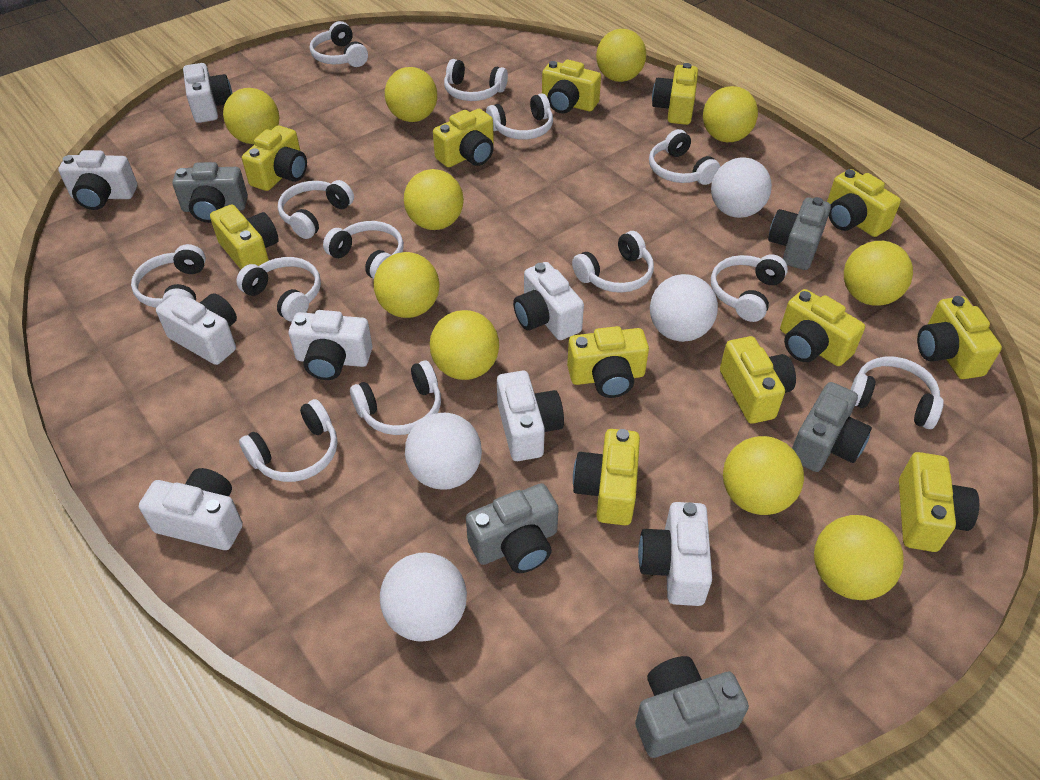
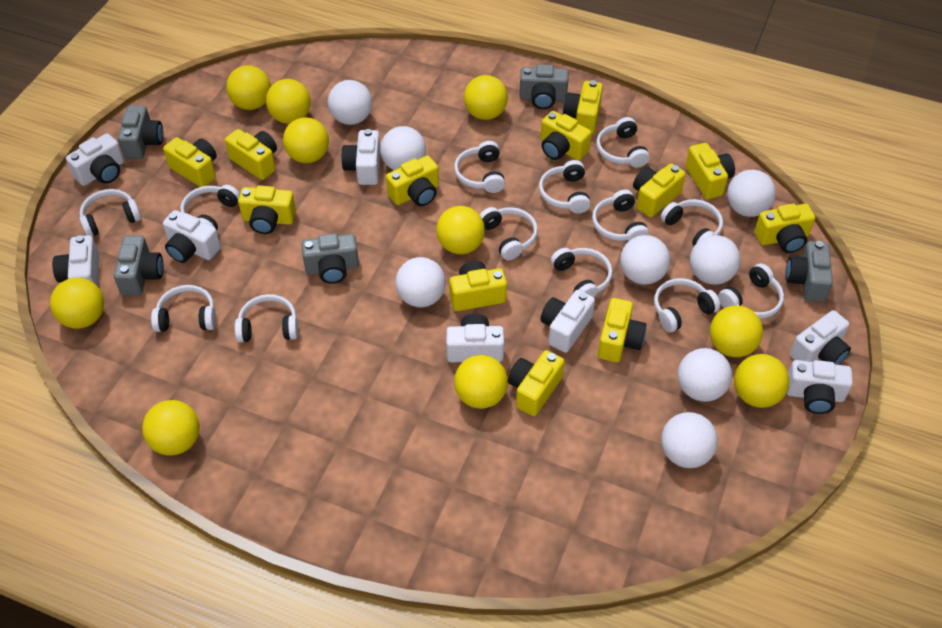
white ball: 4 -> 8

